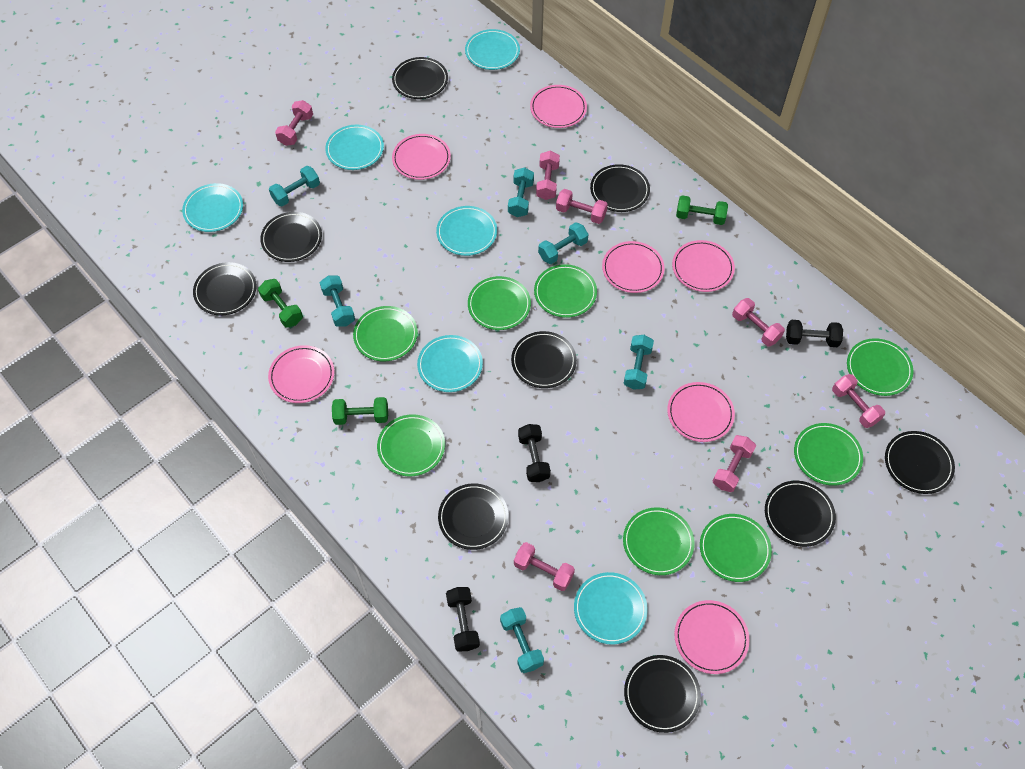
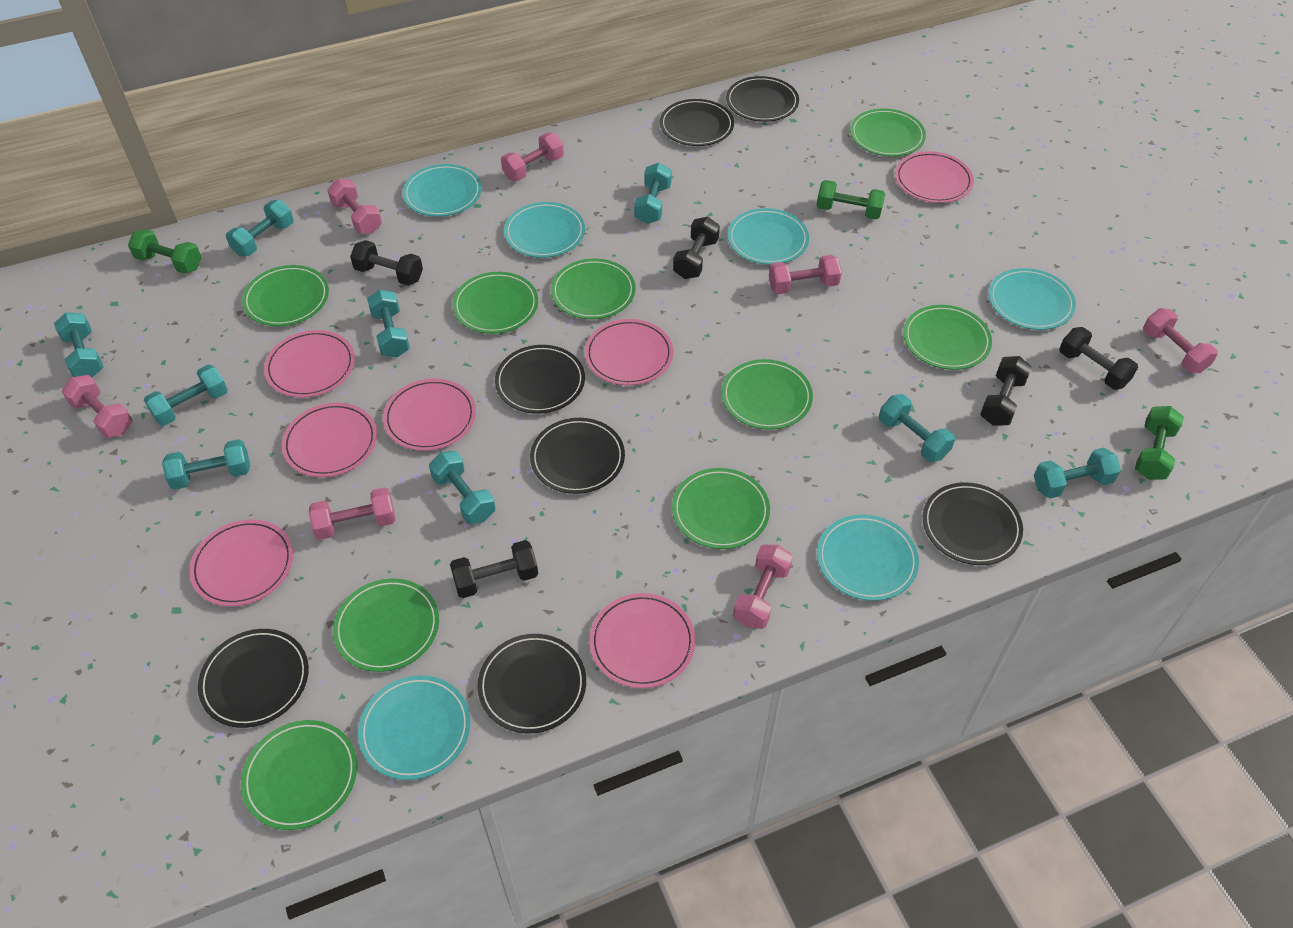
black dumbbell: 3 -> 5
black plate: 9 -> 7
green plate: 8 -> 9
turquoise dumbbell: 6 -> 9

